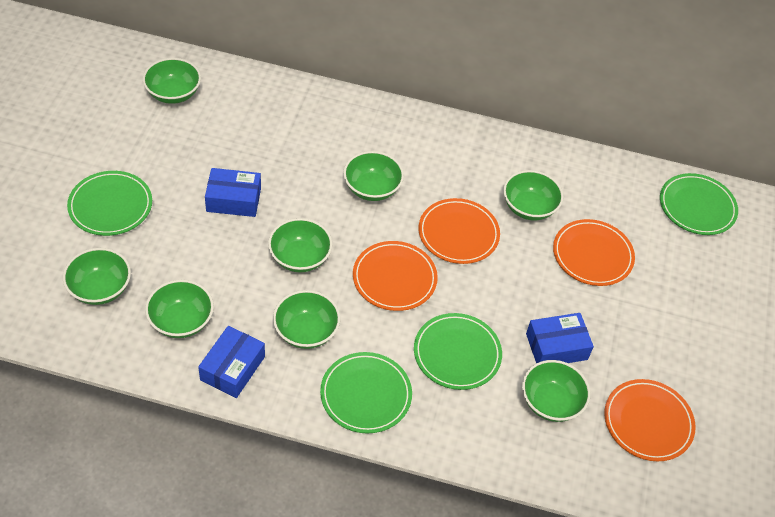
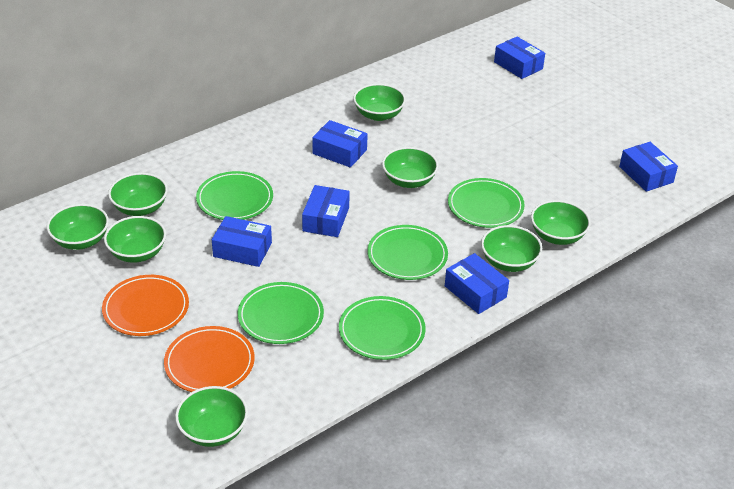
blue box: 3 -> 6
green plate: 4 -> 5
orange plate: 4 -> 2

